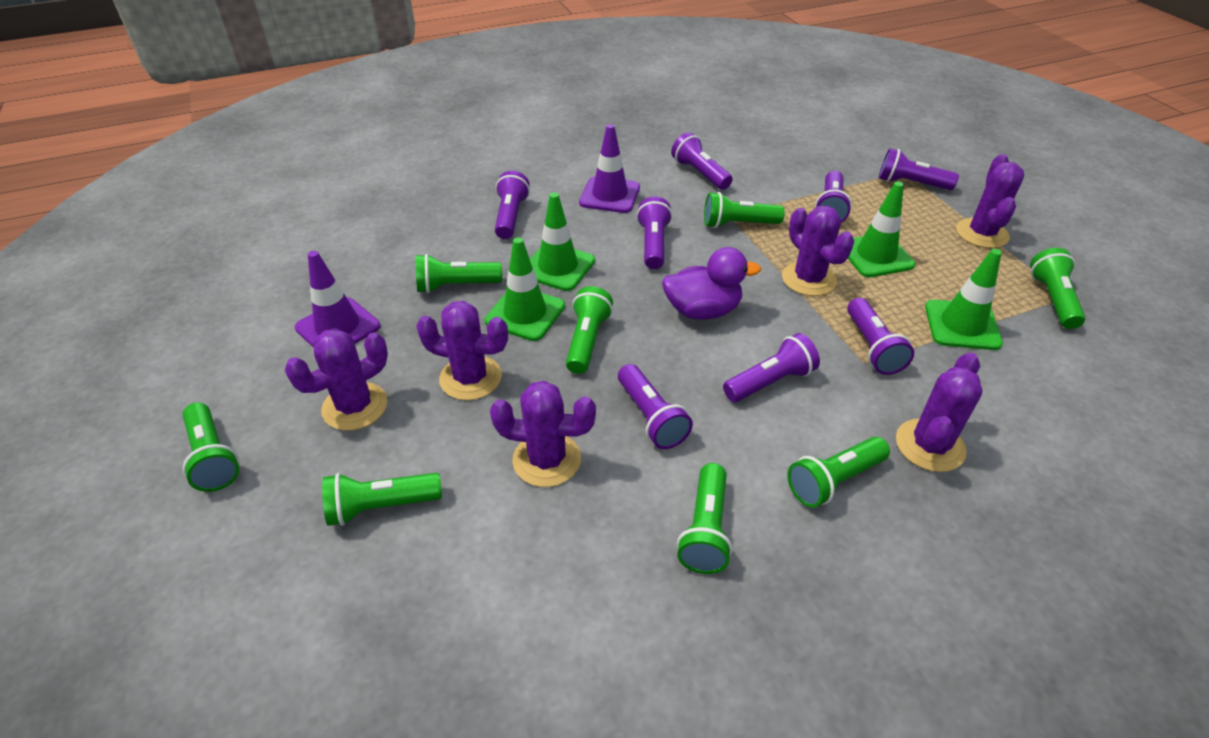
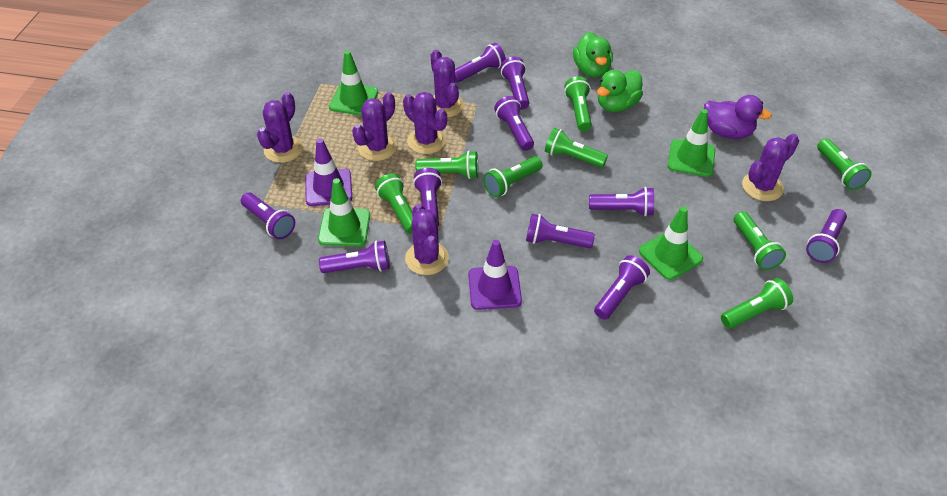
green duck: 0 -> 2
purple flashlight: 8 -> 10

